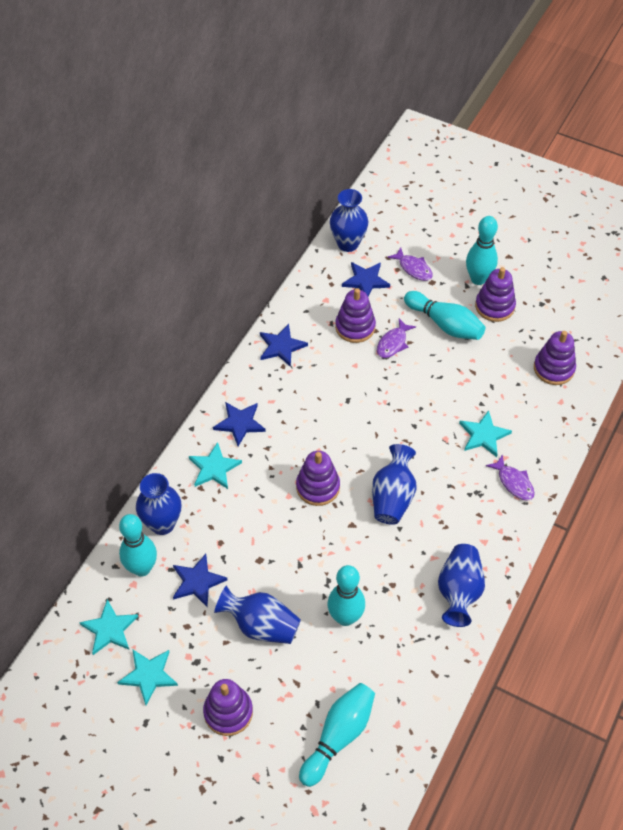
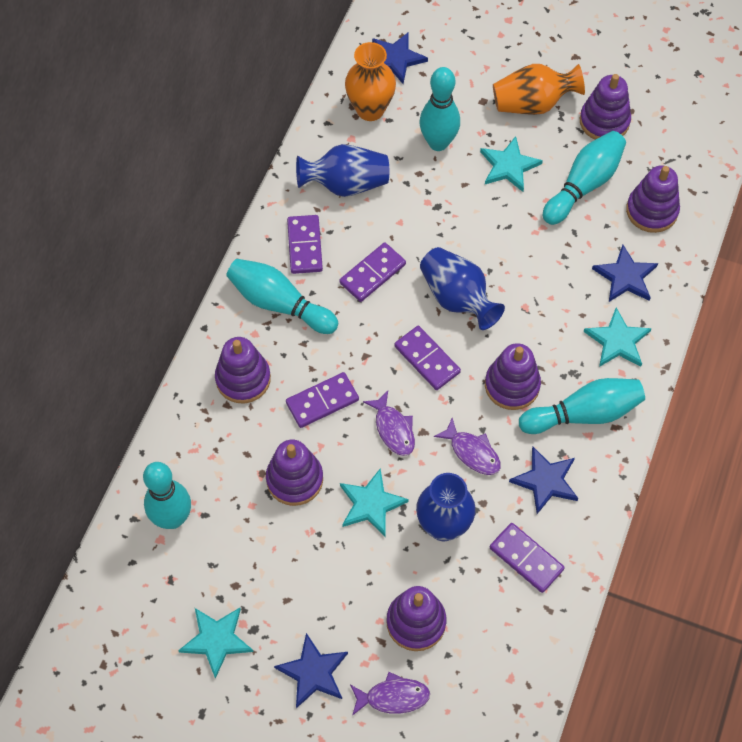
blue vase: 5 -> 3
orange vase: 0 -> 2
purple domino: 0 -> 5
purple stacking toy: 5 -> 6

